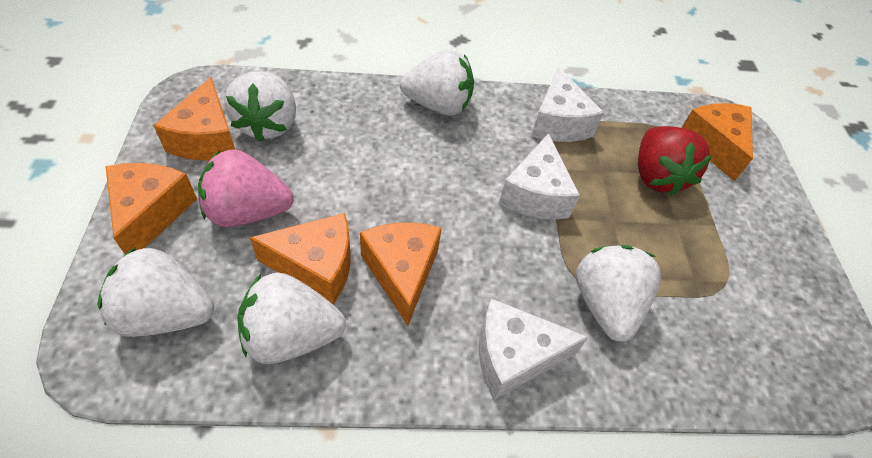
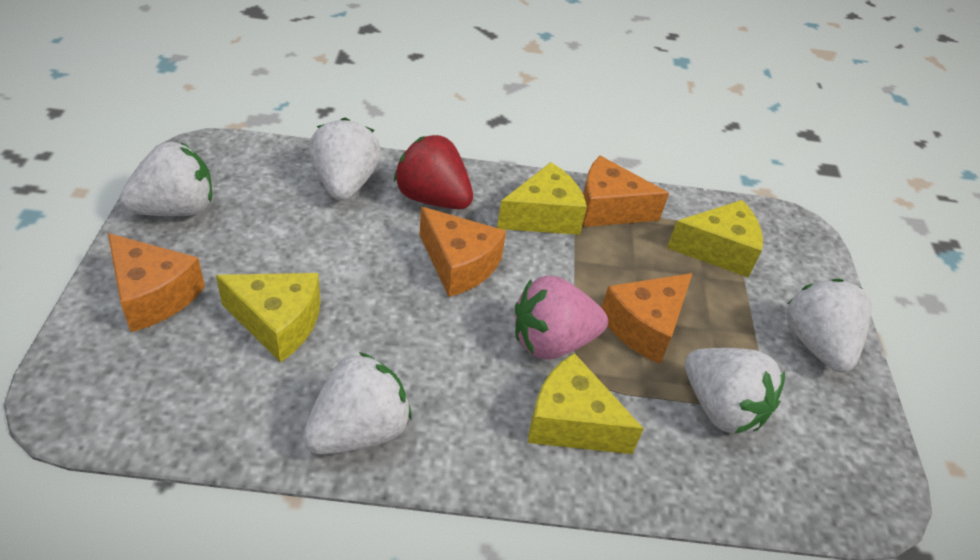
orange cheese: 5 -> 4
white cheese: 3 -> 0
yellow cheese: 0 -> 4

